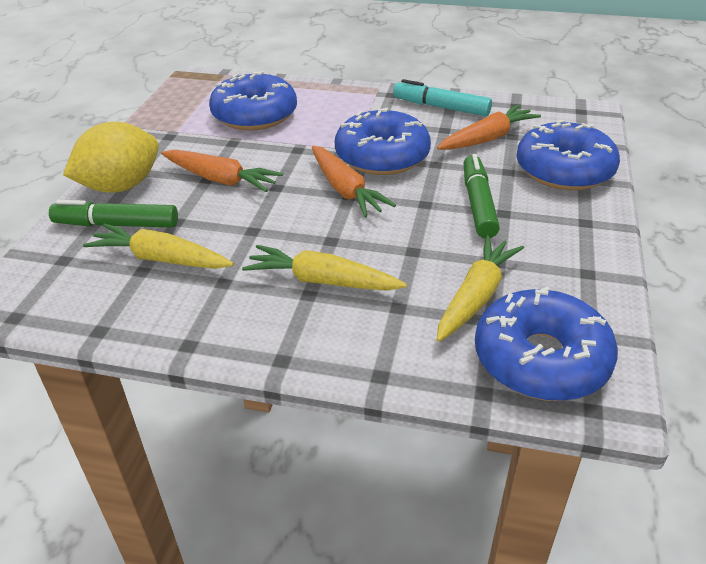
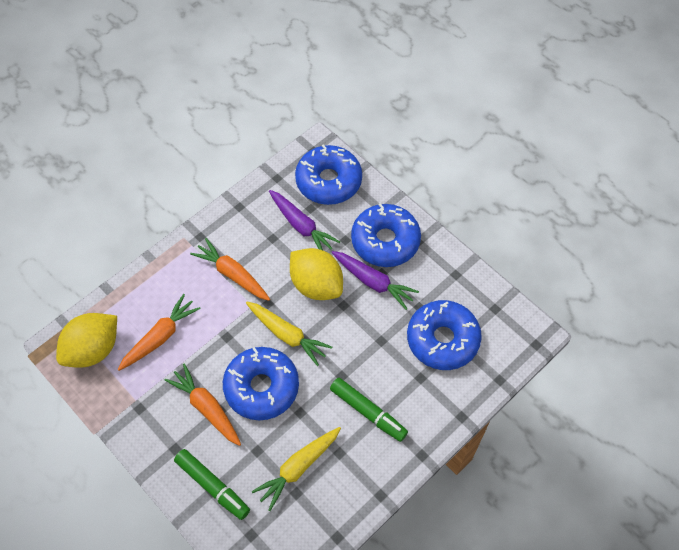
purple carrot: 0 -> 2
turquoise marker: 1 -> 0
yellow carrot: 3 -> 2
yellow lemon: 1 -> 2

